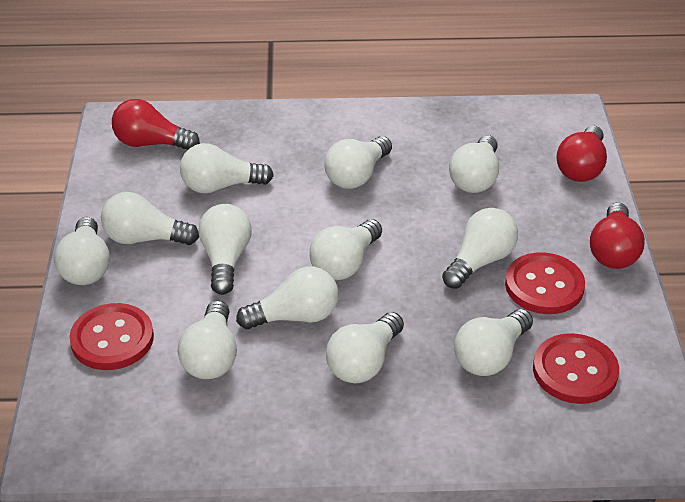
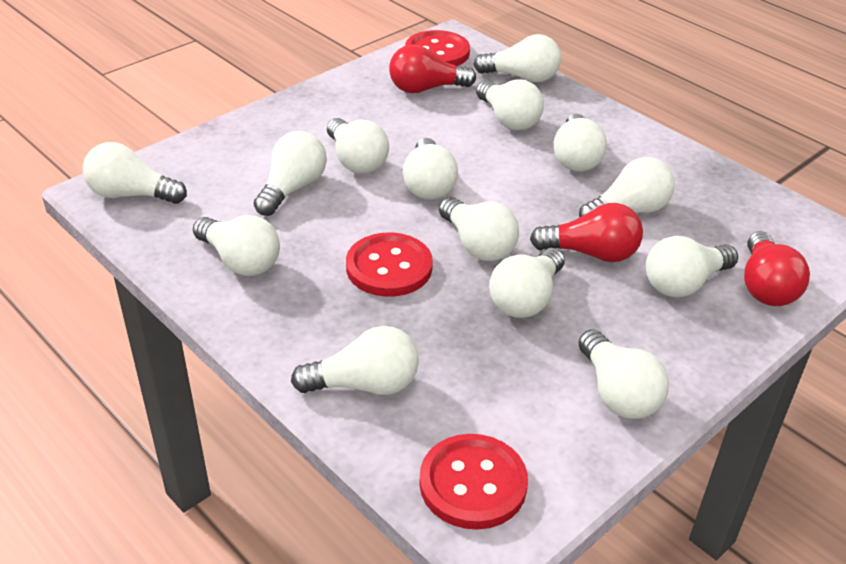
white light bulb: 12 -> 14

